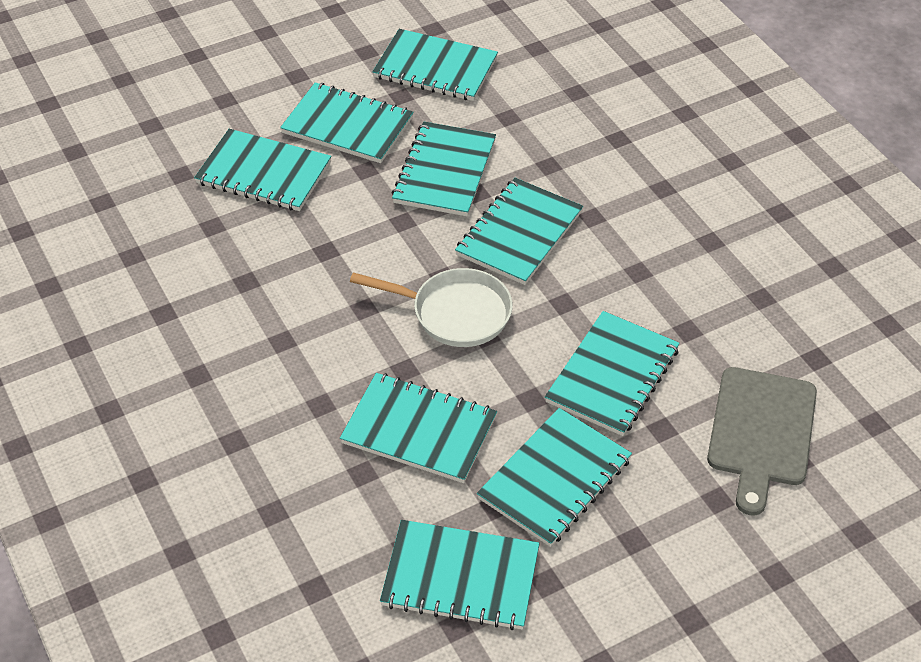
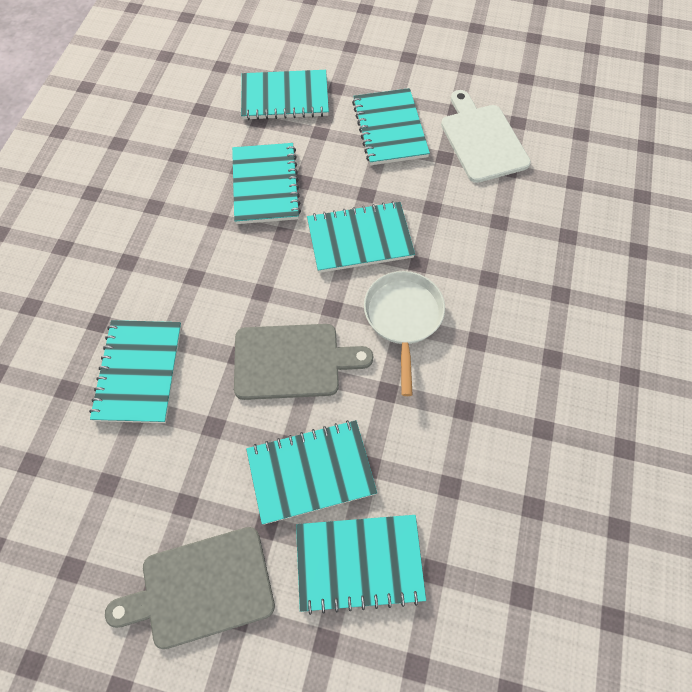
grey cutting board: 1 -> 2
turquoise notebook: 9 -> 7
white cutting board: 0 -> 1

